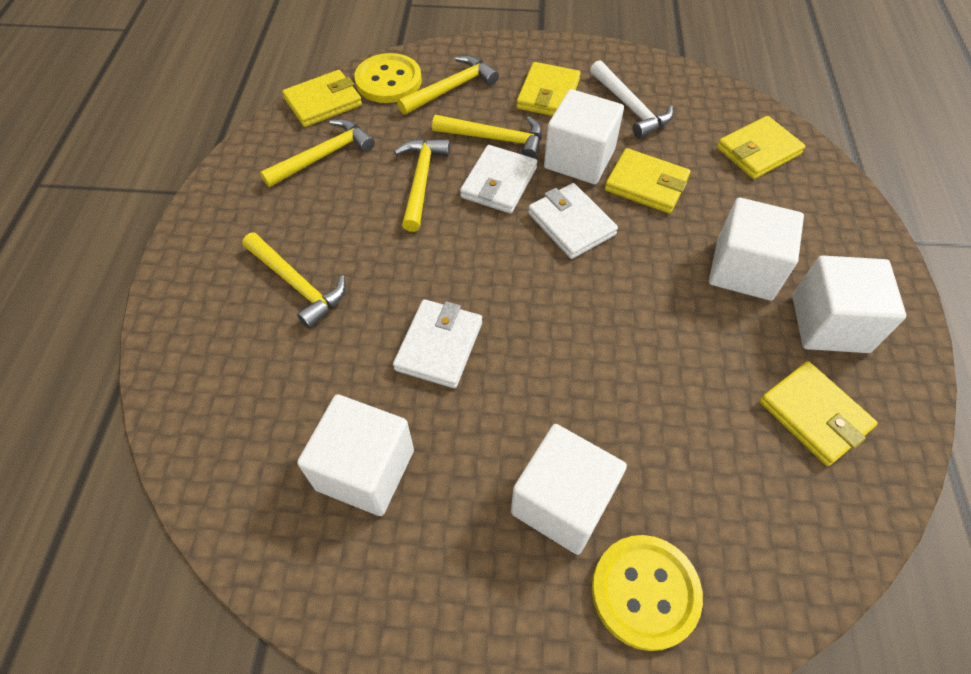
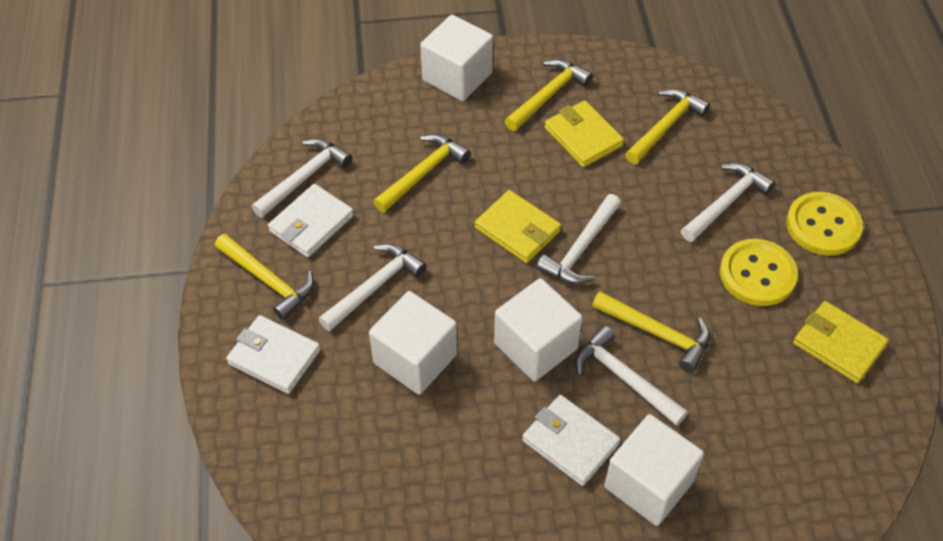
white cube: 5 -> 4
white hammer: 1 -> 5
yellow wallet: 5 -> 3

